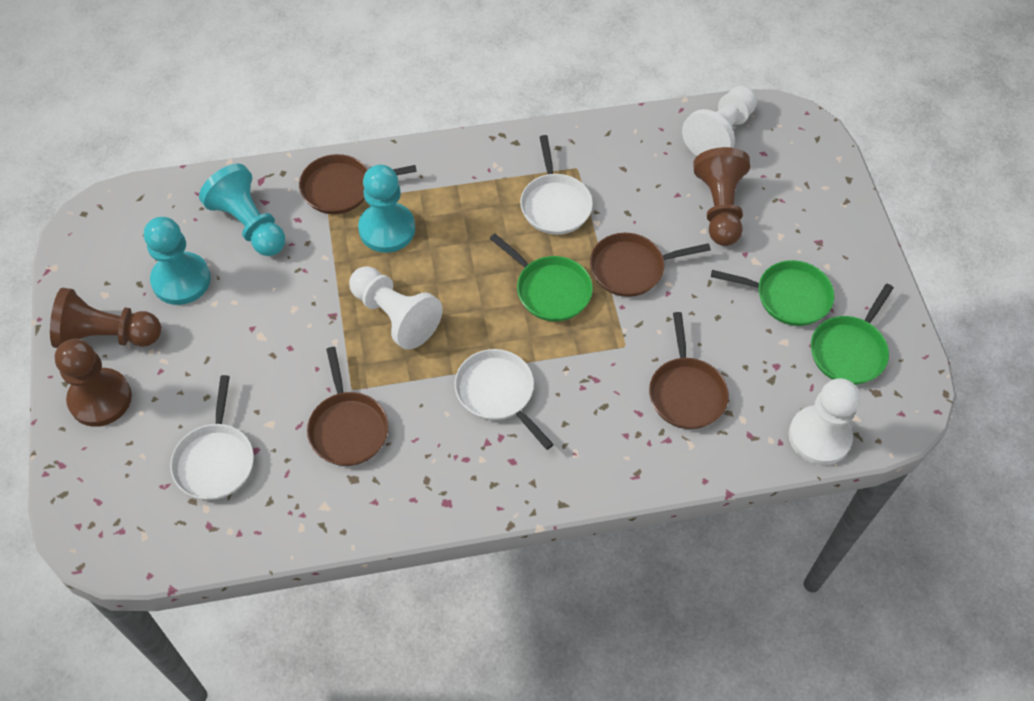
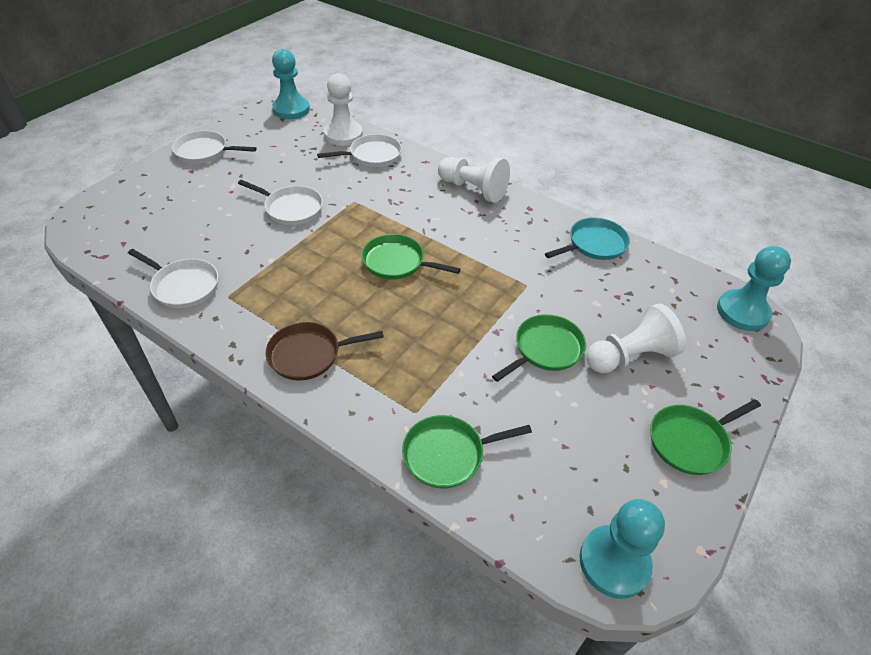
brown pan: 4 -> 1
brown pawn: 3 -> 0
green pan: 3 -> 4
turquoise pan: 0 -> 1
white pan: 3 -> 4

